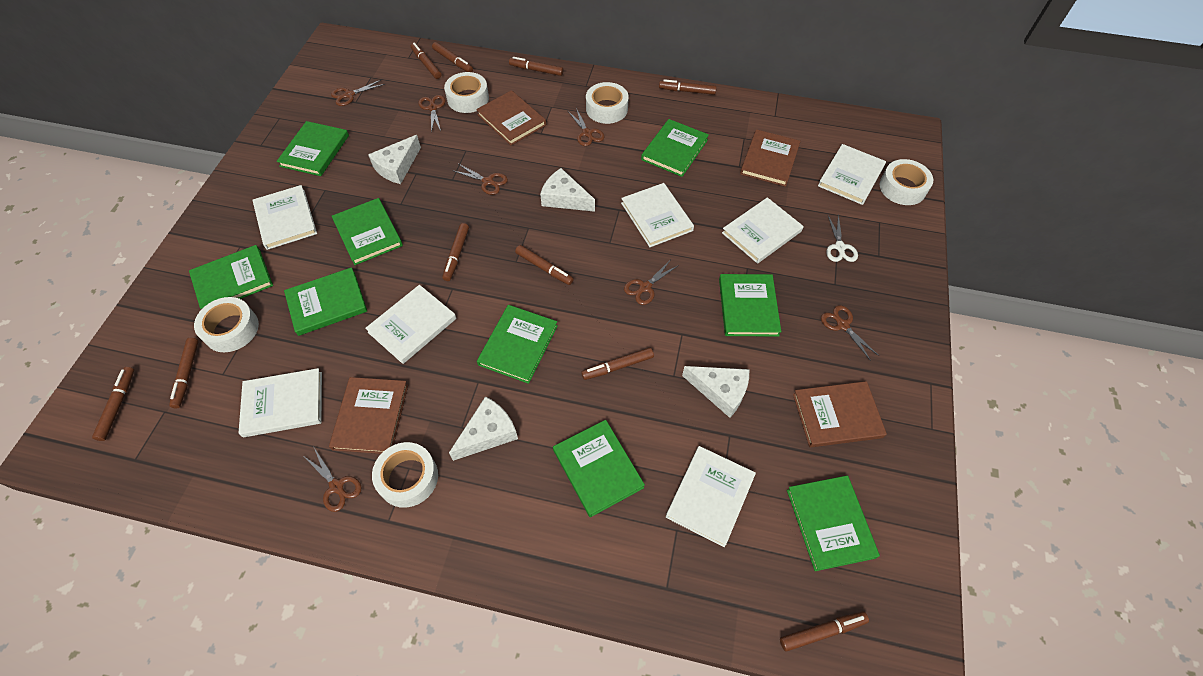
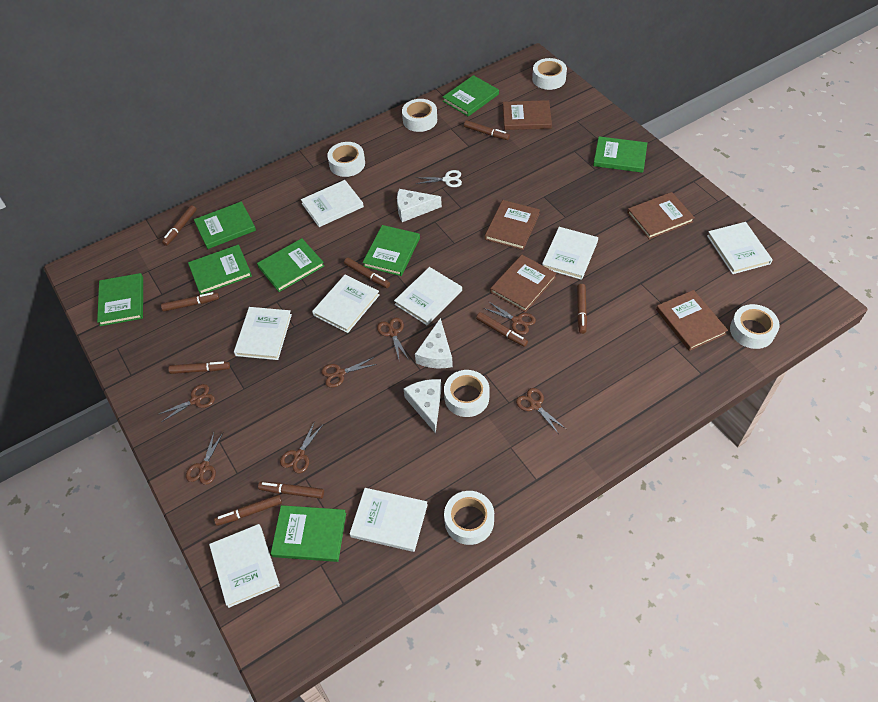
brown book: 4 -> 5
brown marker: 10 -> 9
green book: 9 -> 8
white book: 7 -> 8
white cheese: 4 -> 3
white tape: 5 -> 6

